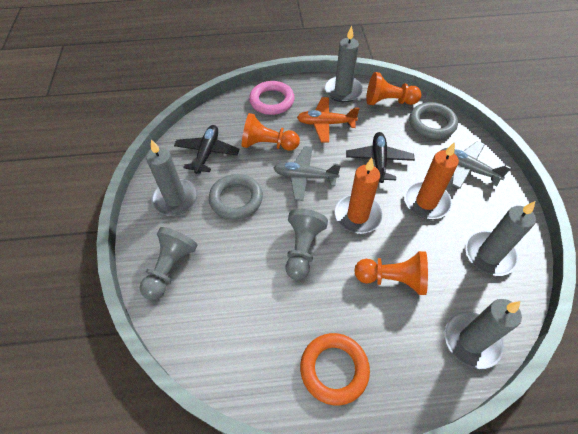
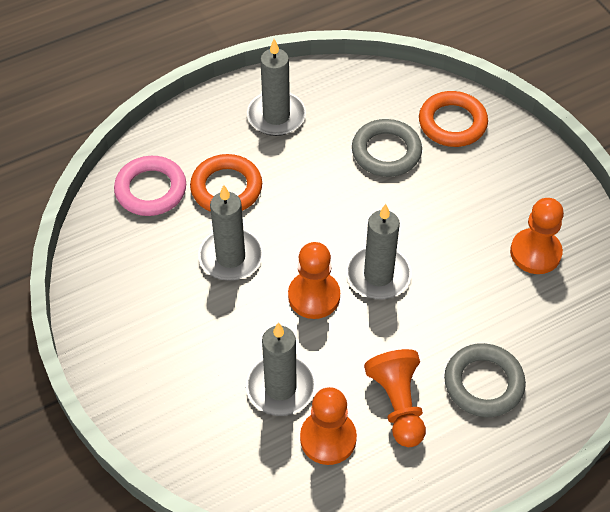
black plane: 2 -> 0
grey pawn: 2 -> 0
grey plane: 2 -> 0
orange candle: 2 -> 0
orange pawn: 3 -> 4
orange plane: 1 -> 0
orange ring: 1 -> 2

